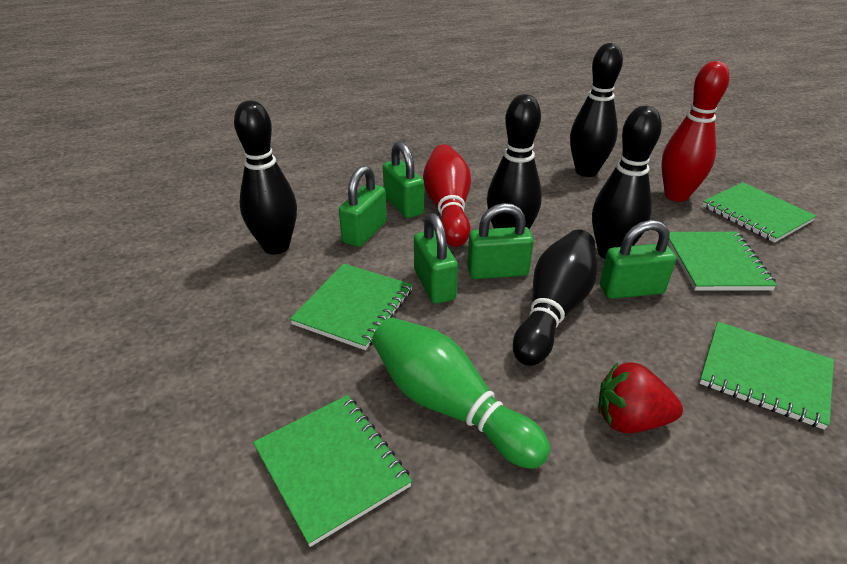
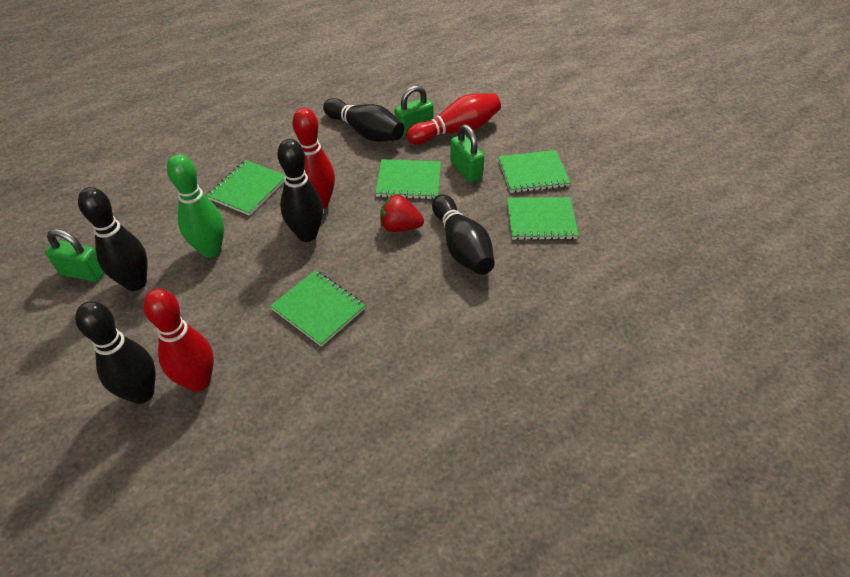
green padlock: 5 -> 3
red bowling pin: 2 -> 3

